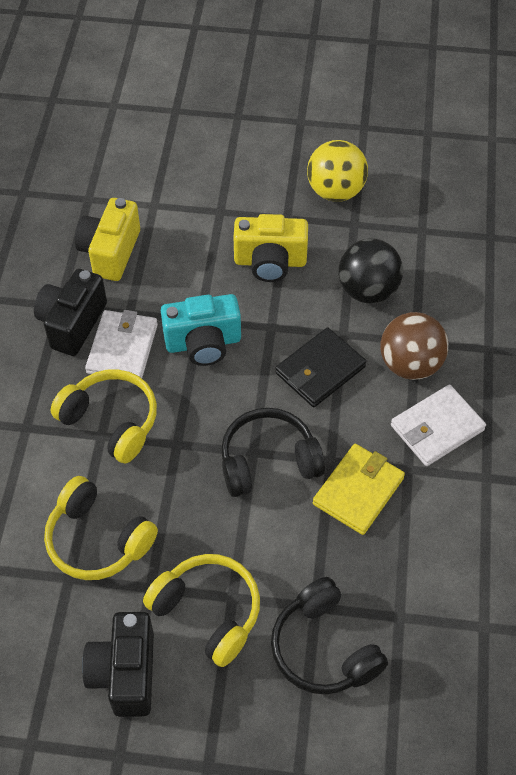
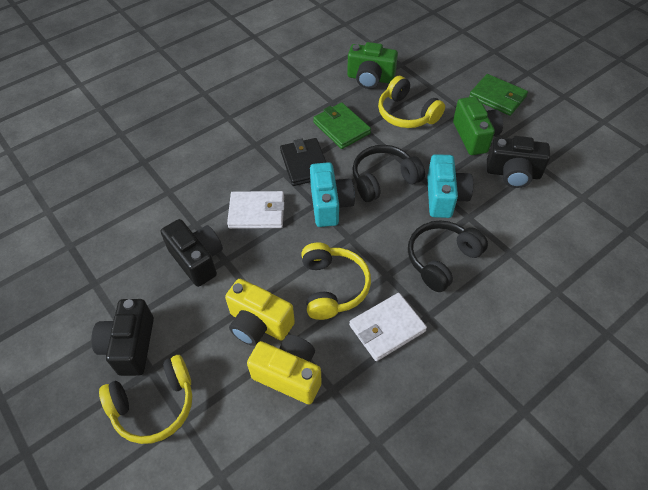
black ball: 1 -> 0
black camera: 2 -> 3
brown ball: 1 -> 0
green camera: 0 -> 2
green wallet: 0 -> 2
turquoise camera: 1 -> 2
yellow ball: 1 -> 0
yellow wallet: 1 -> 0

